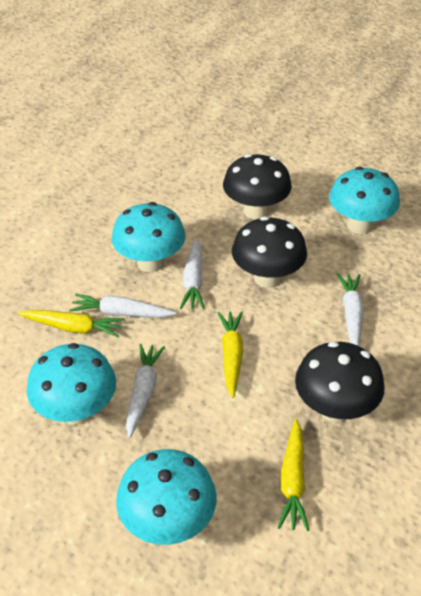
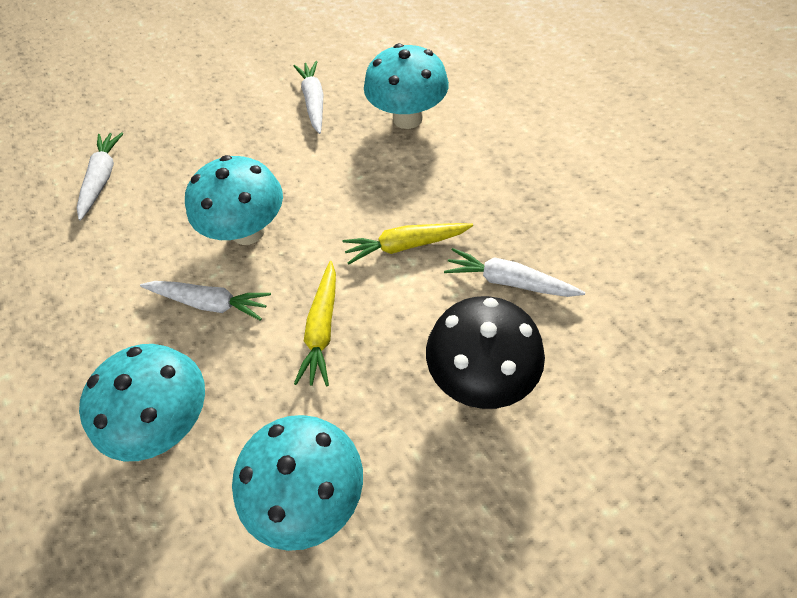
black mushroom: 3 -> 1
yellow carrot: 3 -> 2

